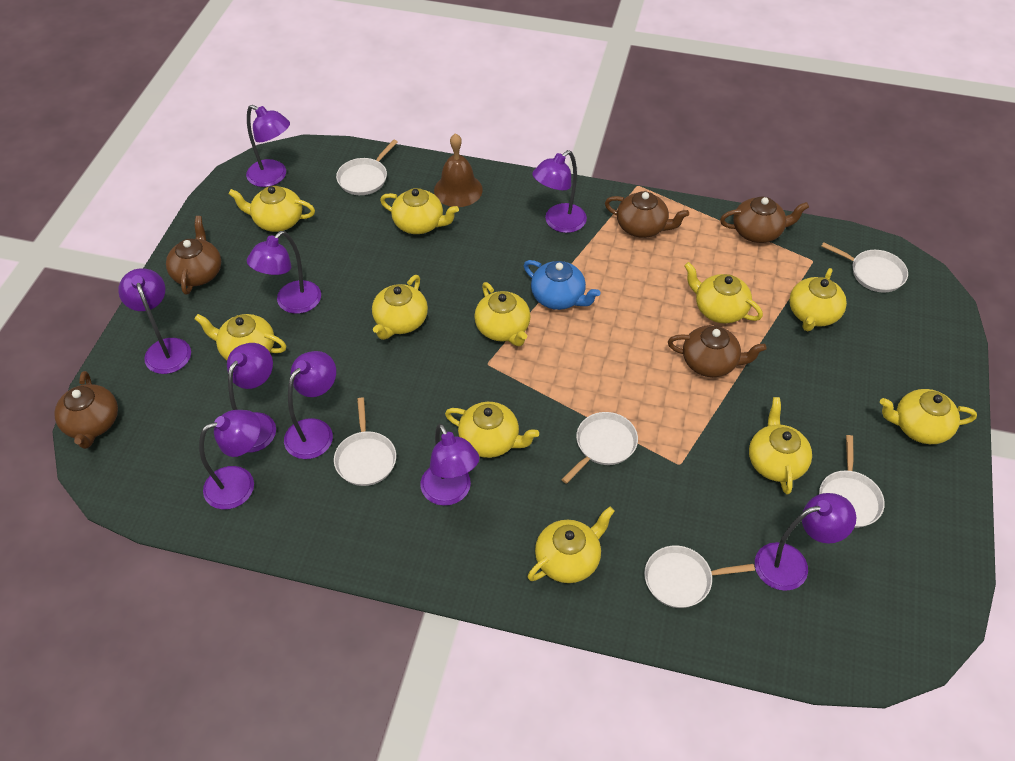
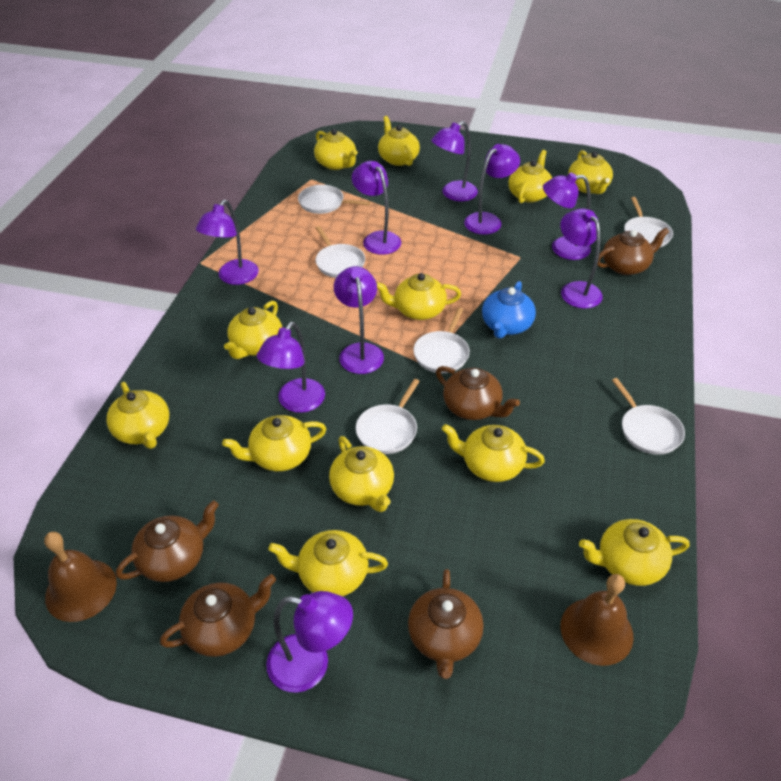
brown bell: 1 -> 2
yellow teapot: 11 -> 12

